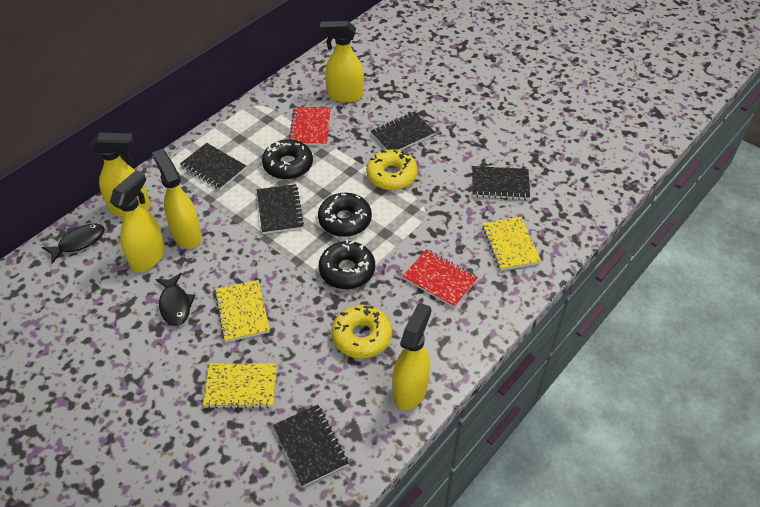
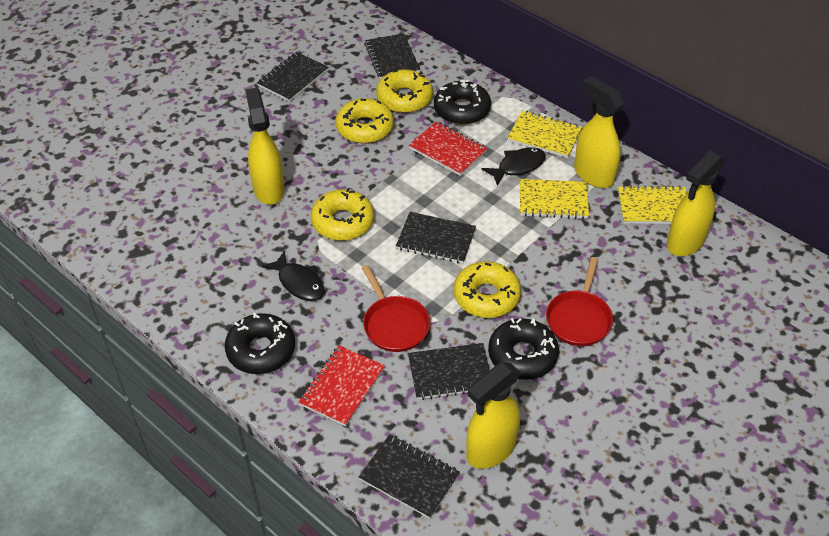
red pan: 0 -> 2
yellow donut: 2 -> 4
yellow spray bottle: 5 -> 4

